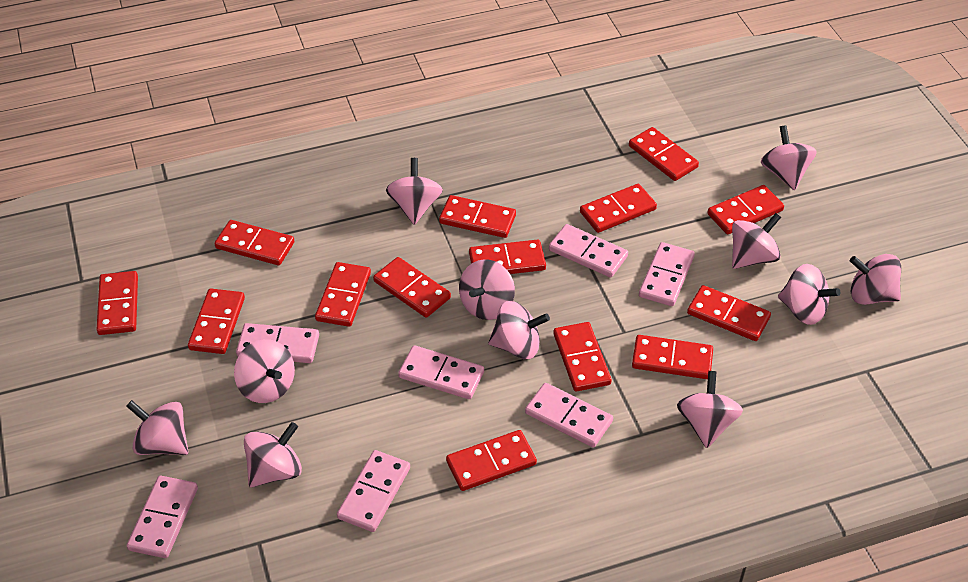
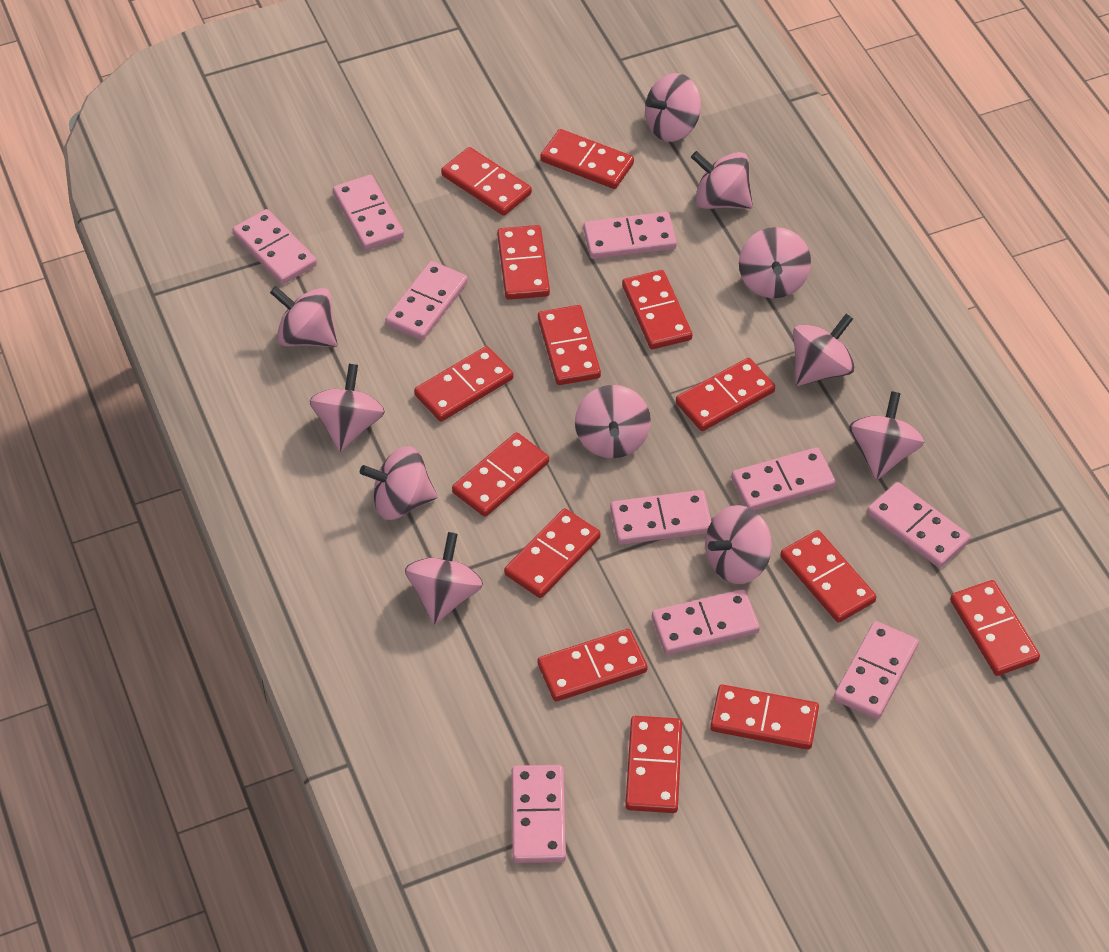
pink domino: 7 -> 10

